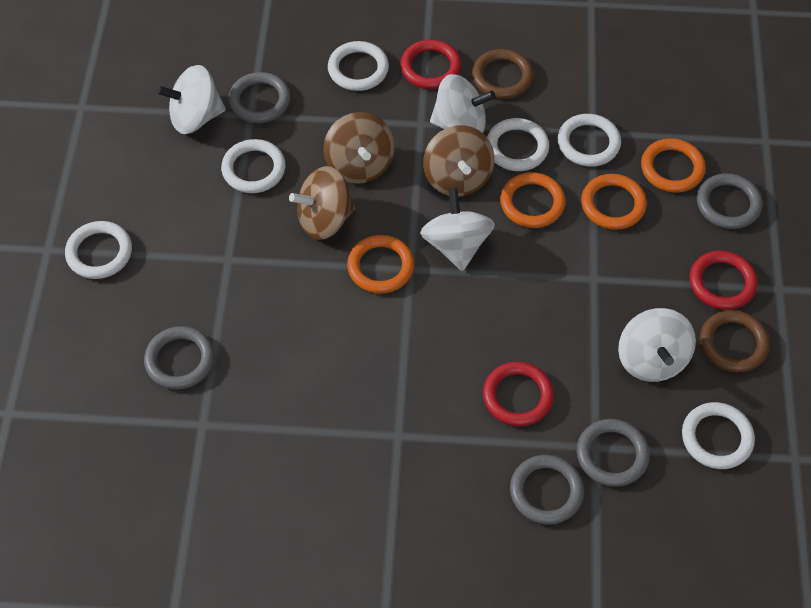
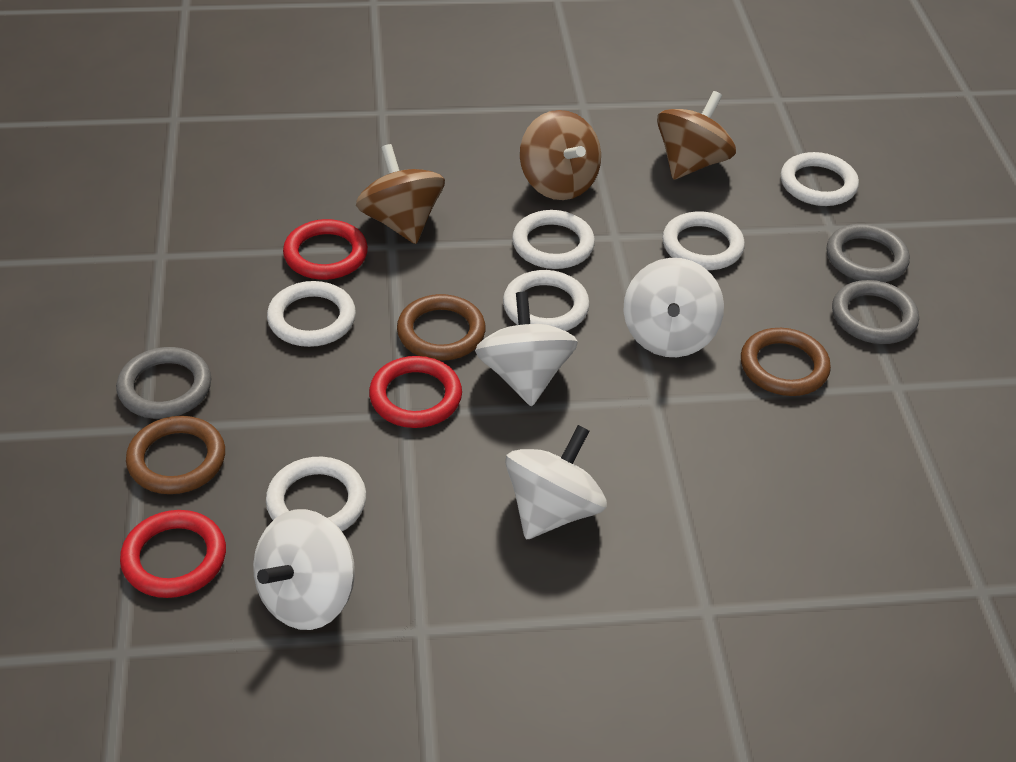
brown ring: 2 -> 3
grey ring: 5 -> 3
orange ring: 4 -> 0

